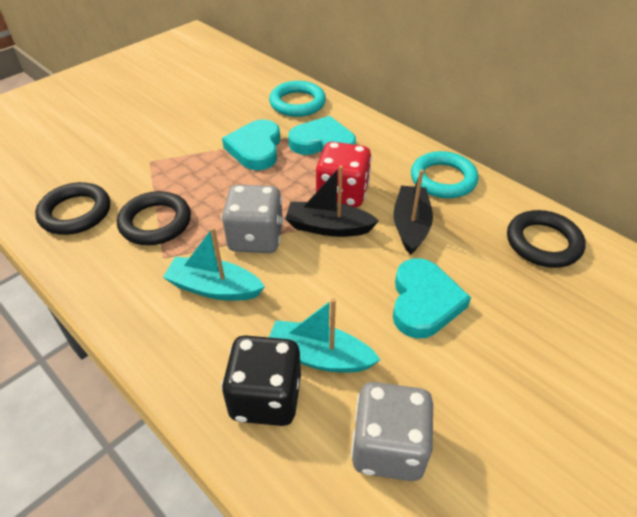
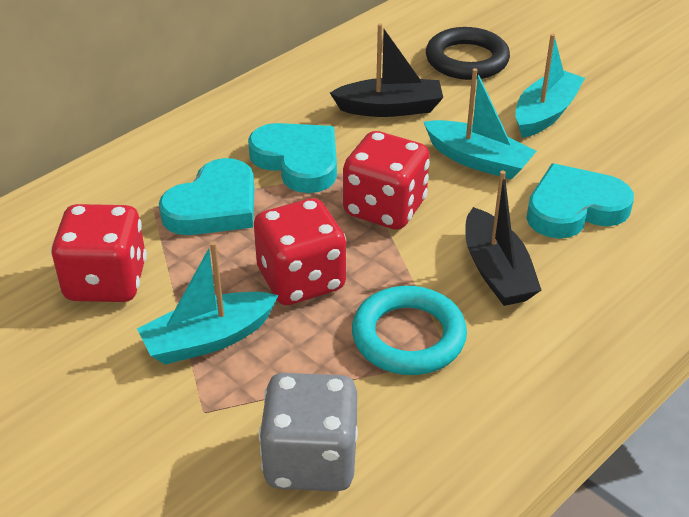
black dice: 1 -> 0
black ring: 3 -> 1
grey dice: 2 -> 1
red dice: 1 -> 3
turquoise boat: 2 -> 3
turquoise ring: 2 -> 1

